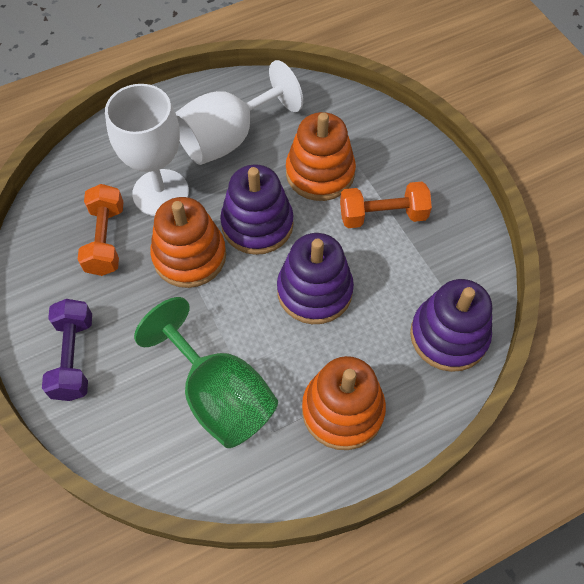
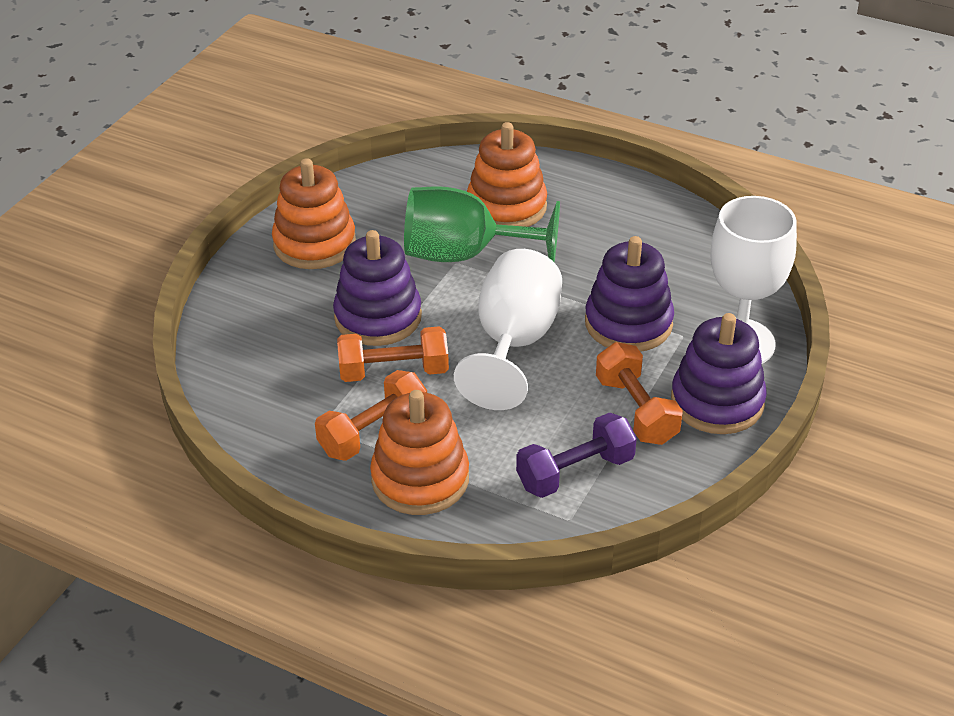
orange dumbbell: 2 -> 3

